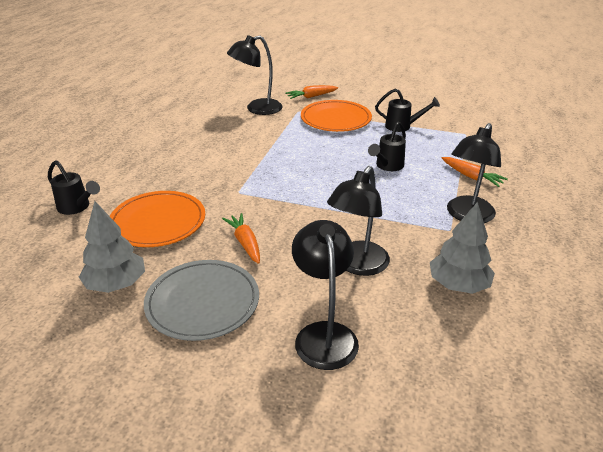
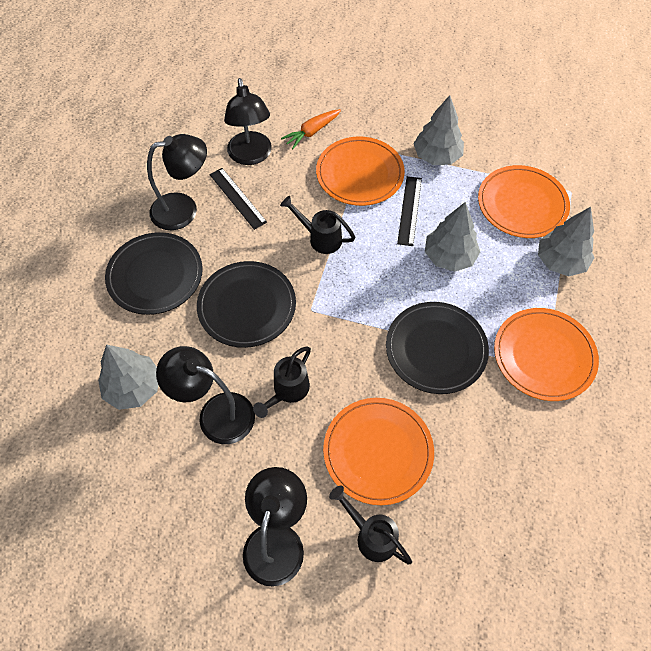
black plate: 0 -> 3
black ruler: 0 -> 2
grey plate: 1 -> 0
grey tree: 2 -> 4
orange carrot: 3 -> 1
orange plate: 2 -> 4

